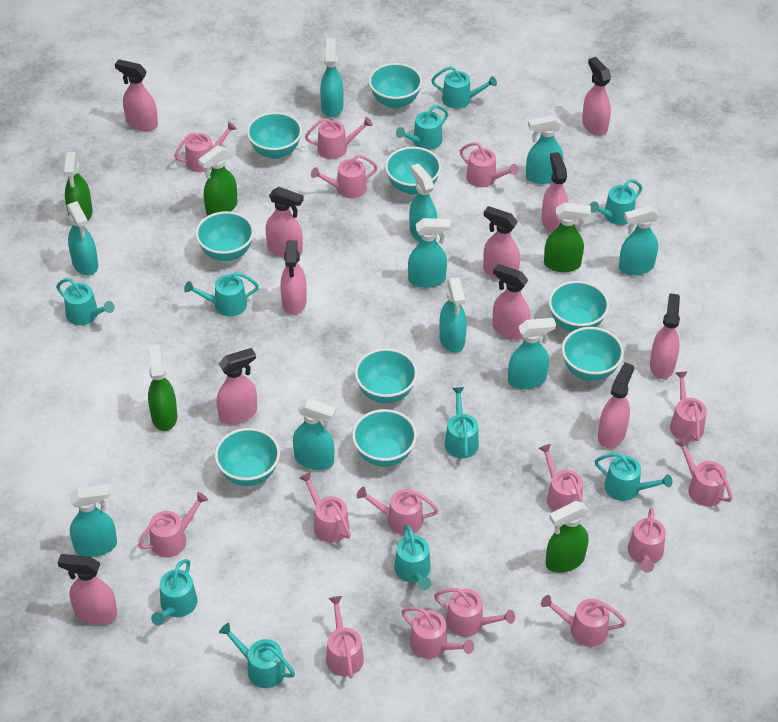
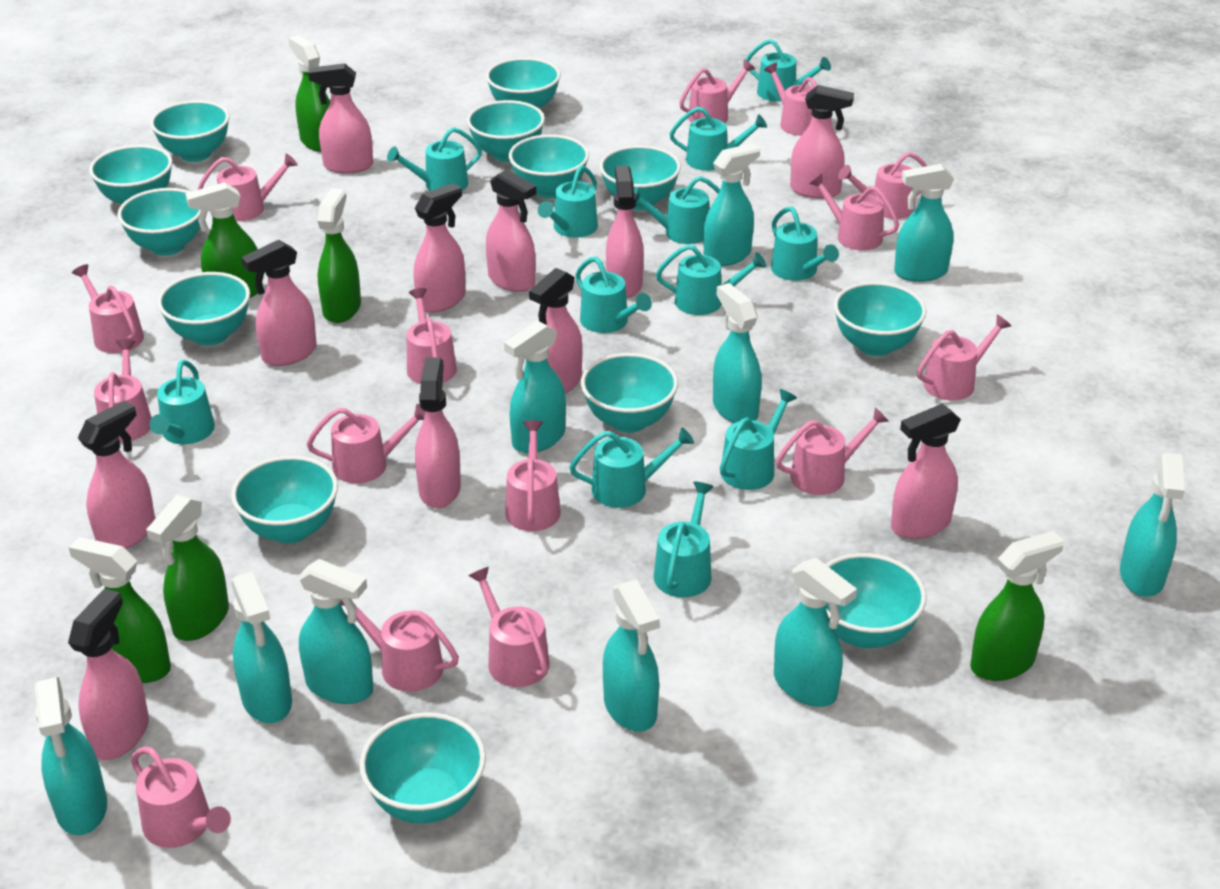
green spray bottle: 5 -> 6
turquoise bowl: 9 -> 13
turquoise watering can: 10 -> 12

